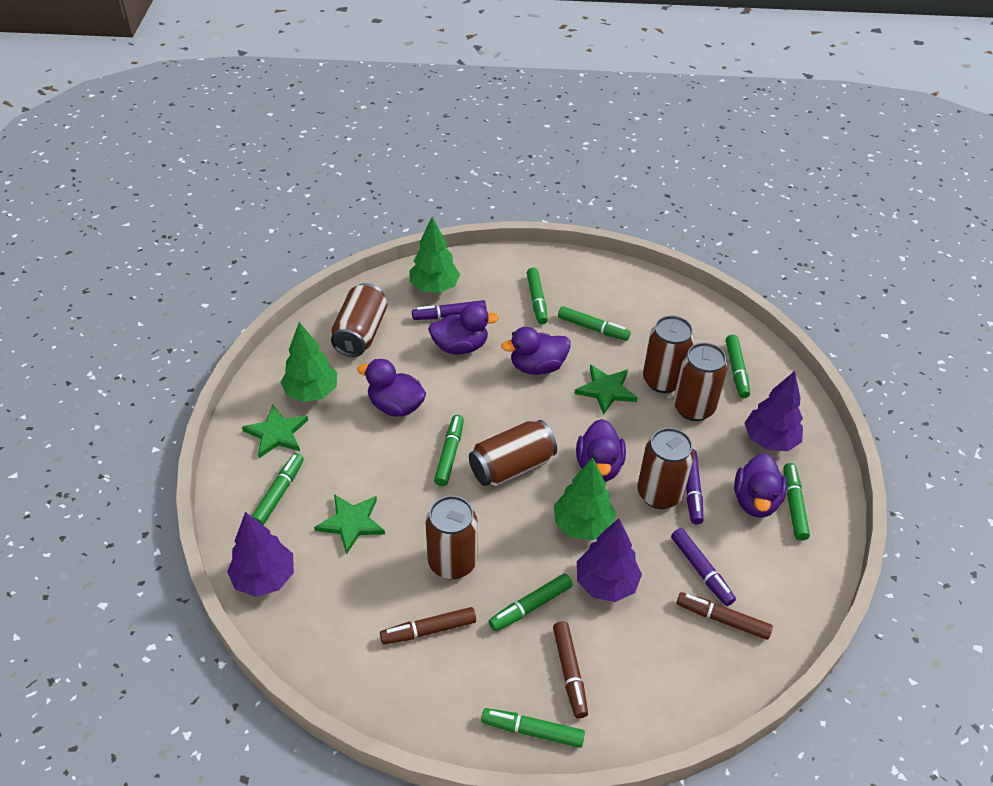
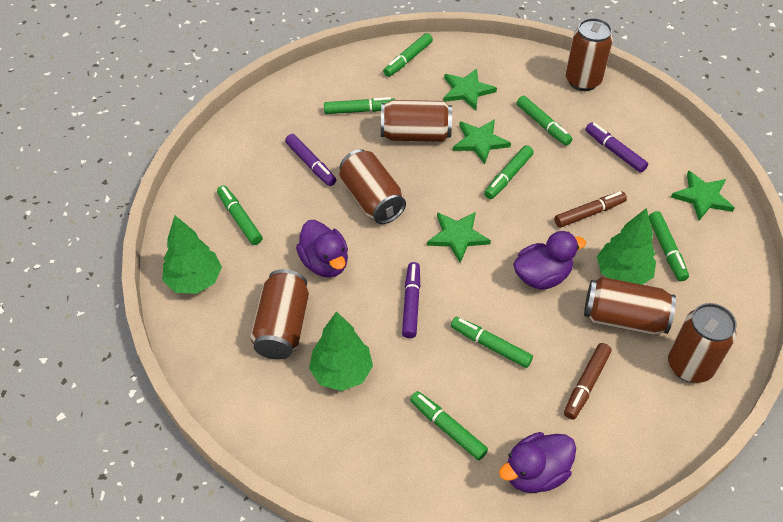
brown marker: 3 -> 2
green star: 3 -> 4
purple duck: 5 -> 3
purple tree: 3 -> 0

